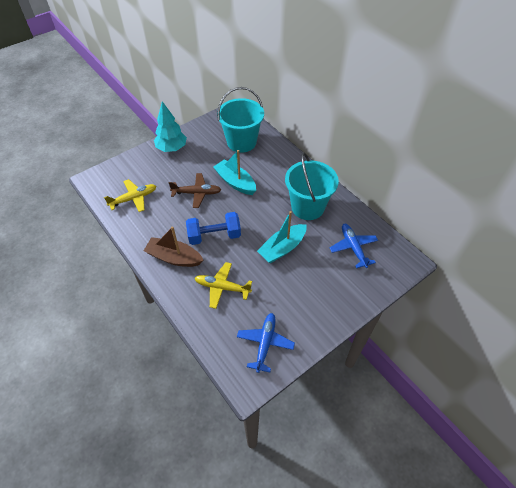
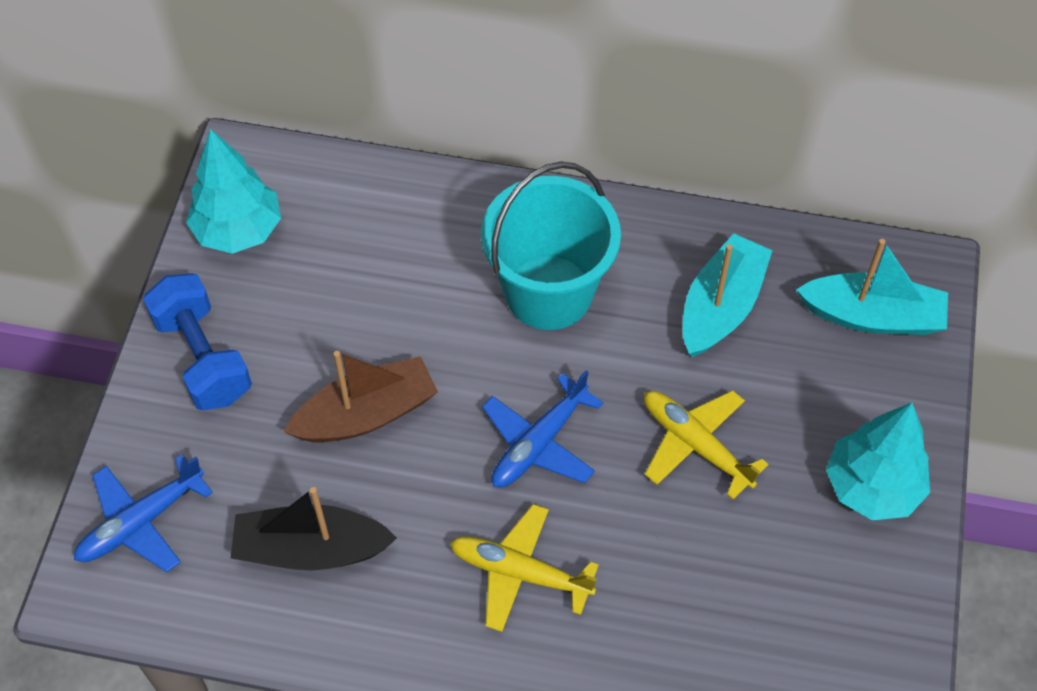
black boat: 0 -> 1
brown plane: 1 -> 0
turquoise bucket: 2 -> 1
turquoise tree: 1 -> 2

